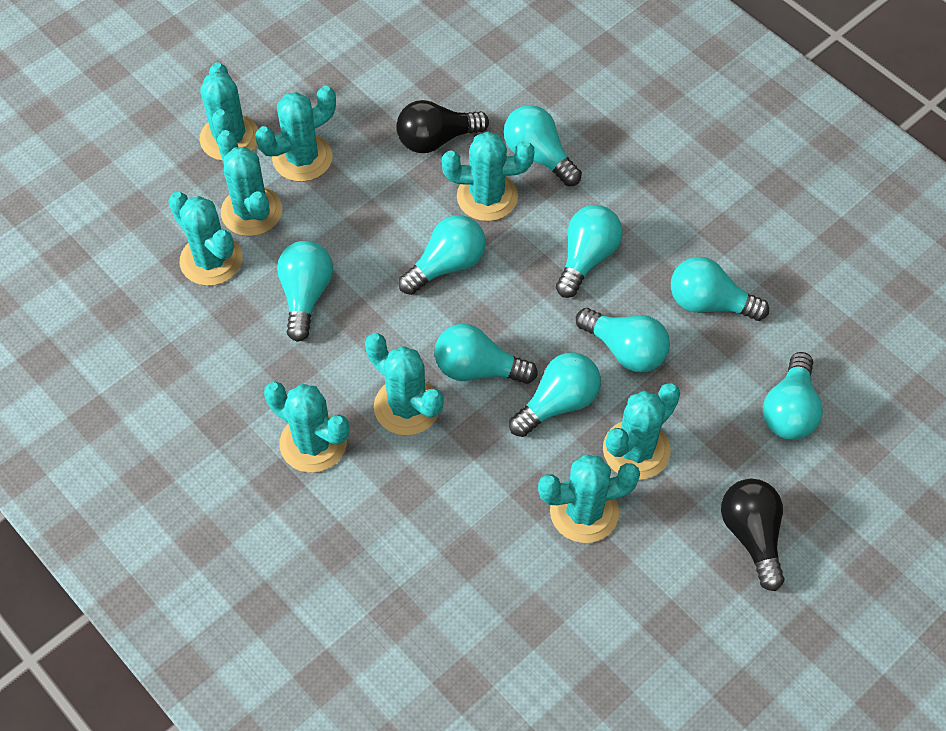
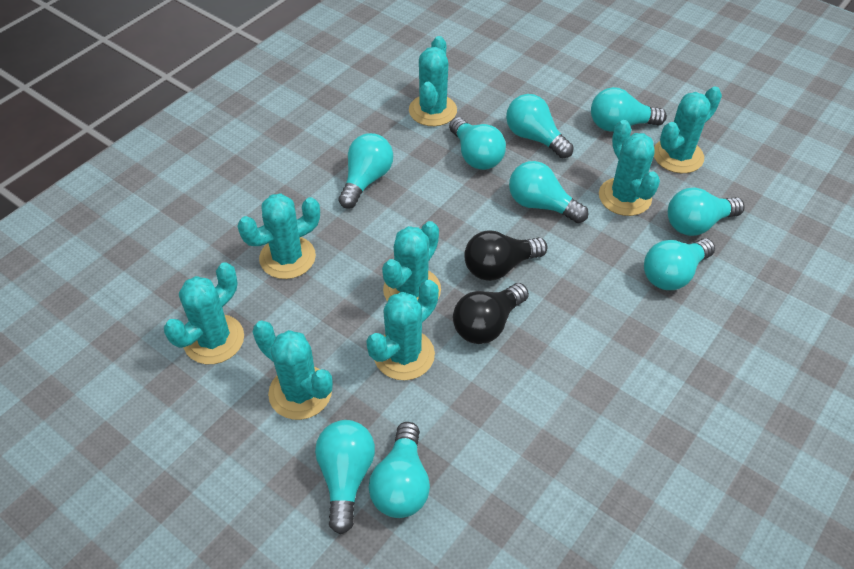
turquoise cactus: 9 -> 8

